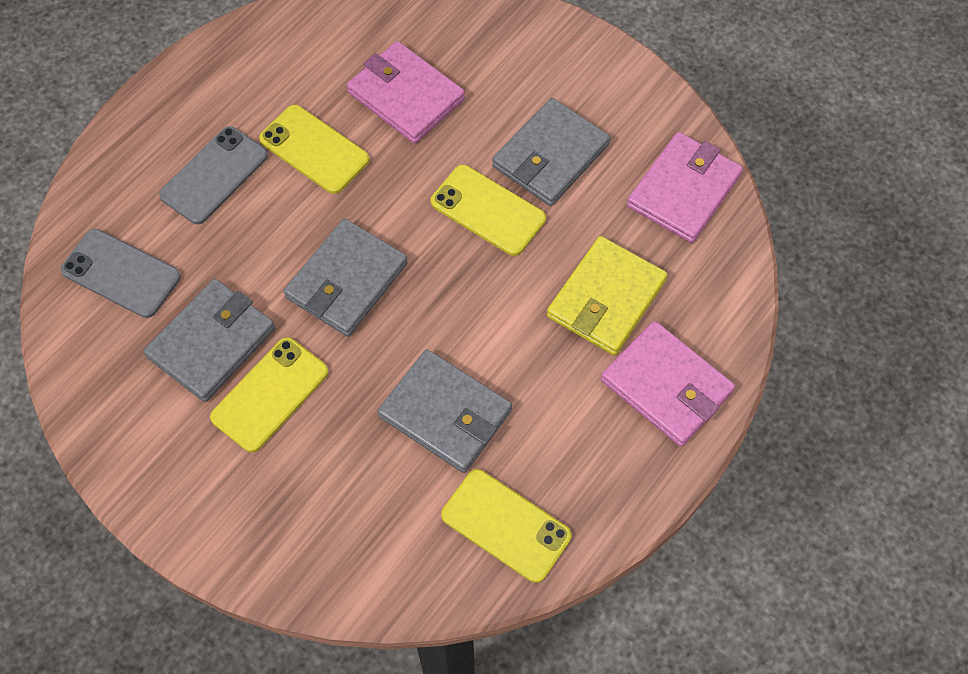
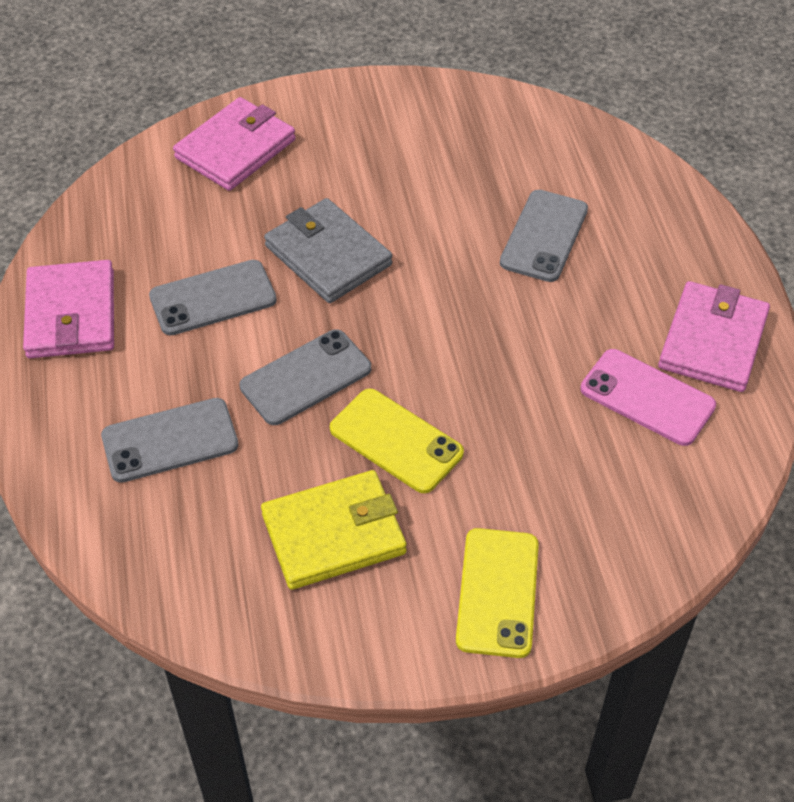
grey phone: 2 -> 4
grey wallet: 4 -> 1
pink phone: 0 -> 1
yellow phone: 4 -> 2

